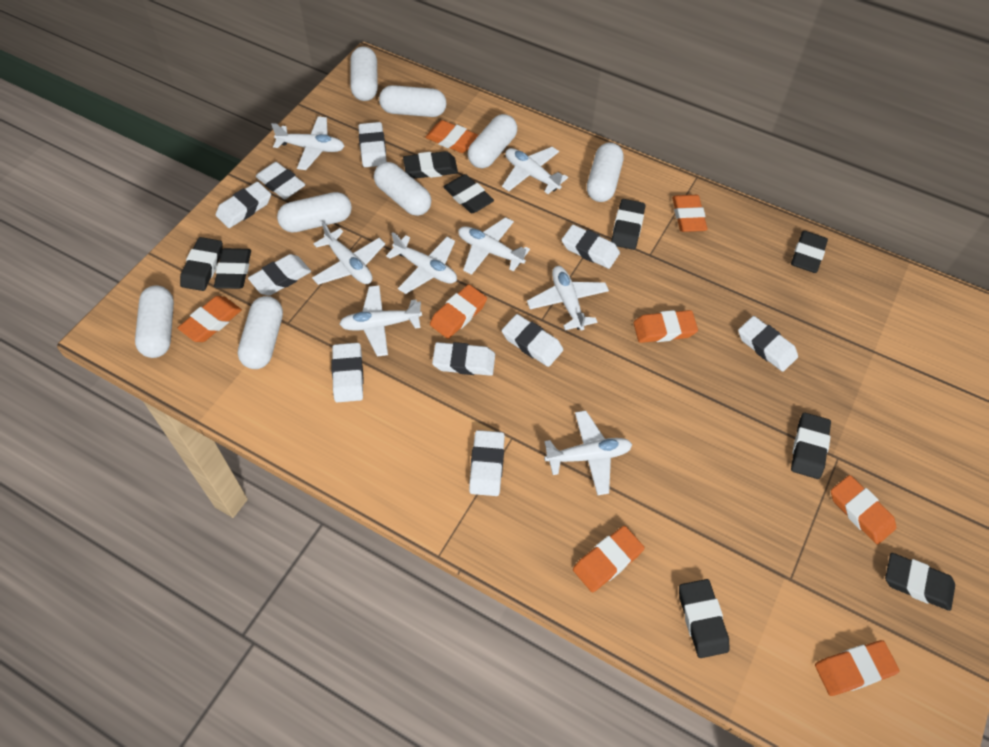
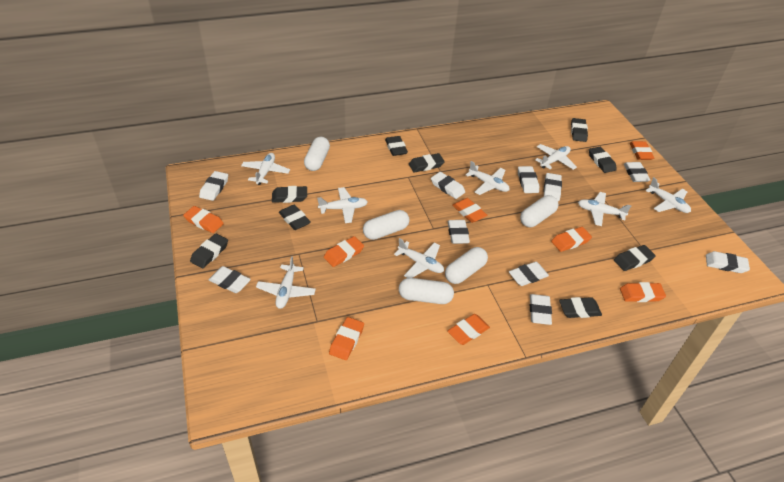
white capsule: 8 -> 5

